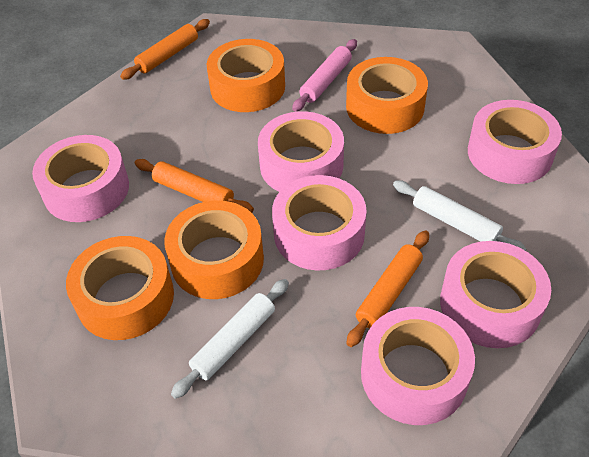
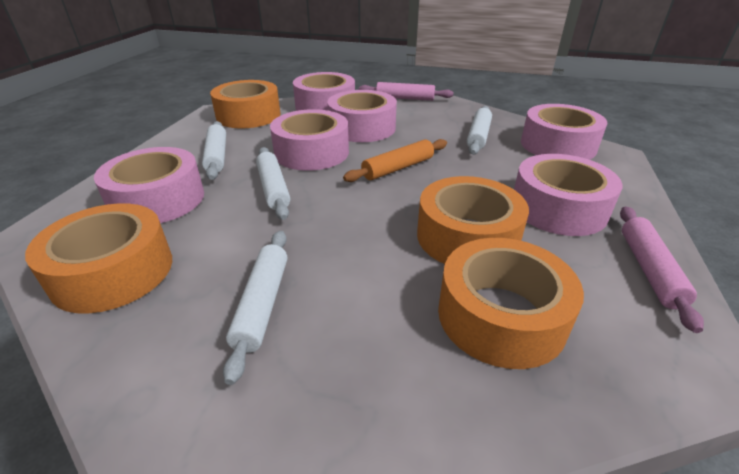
orange rolling pin: 3 -> 1
pink rolling pin: 1 -> 2
white rolling pin: 2 -> 4

